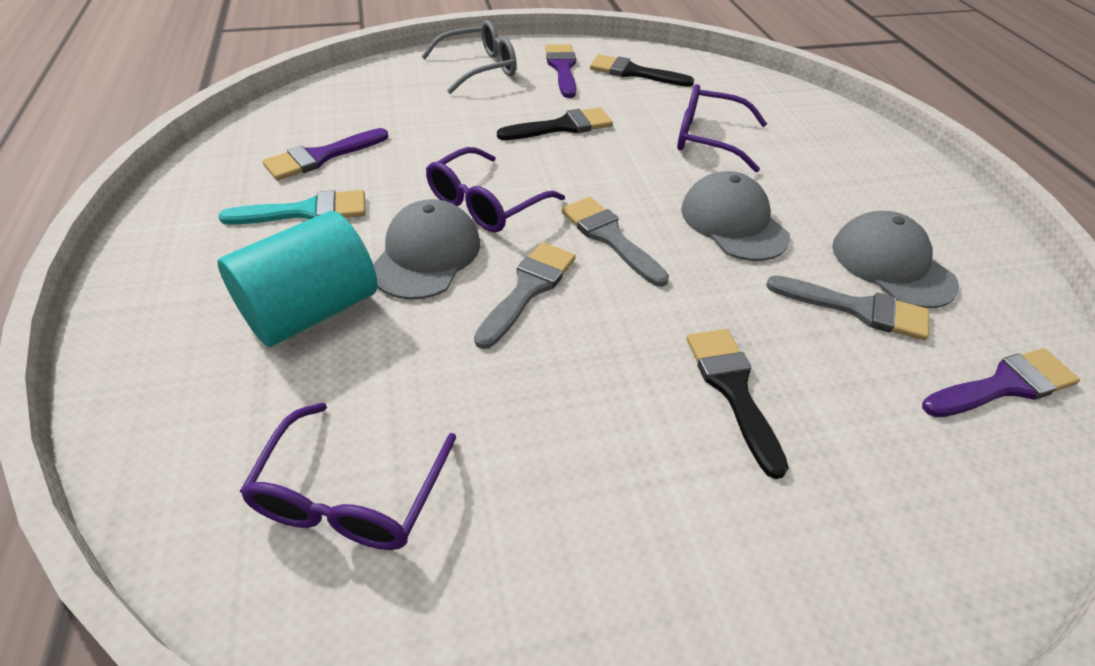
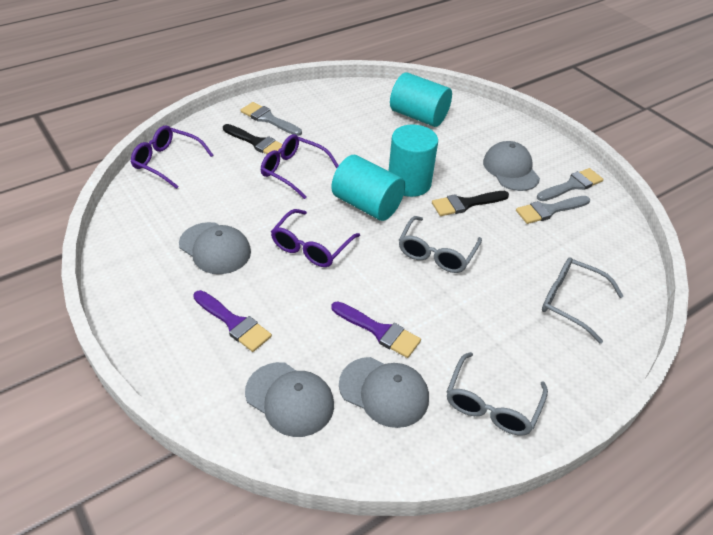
black brush: 3 -> 2
grey cap: 3 -> 4
grey glasses: 1 -> 3
purple brush: 3 -> 2
turquoise brush: 1 -> 0
turquoise cylinder: 1 -> 3

